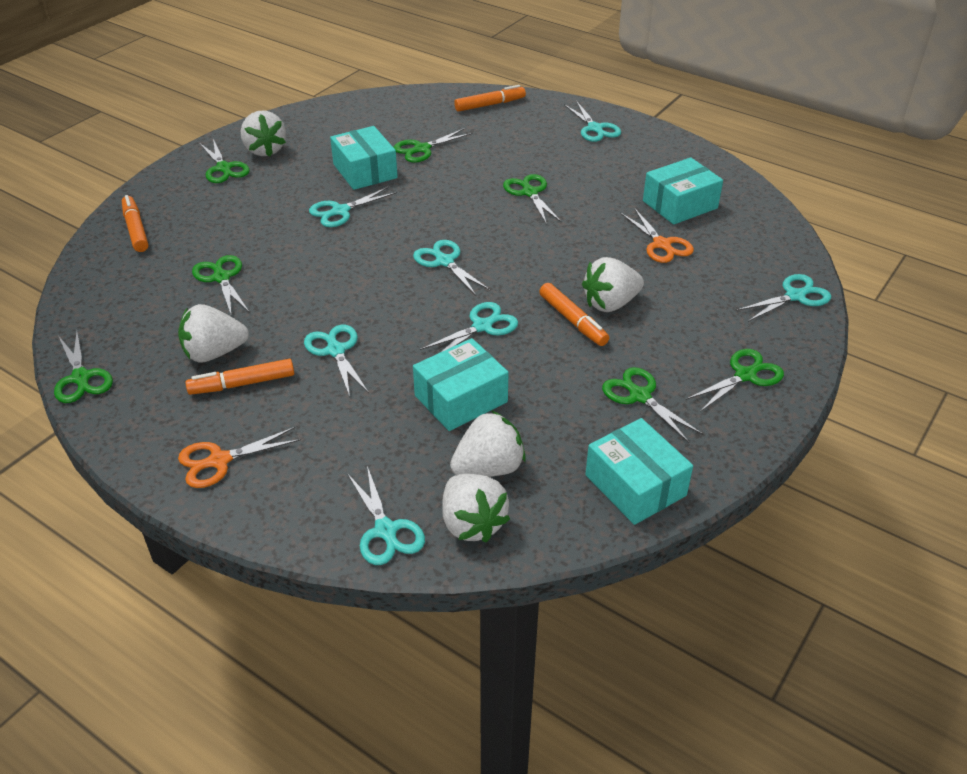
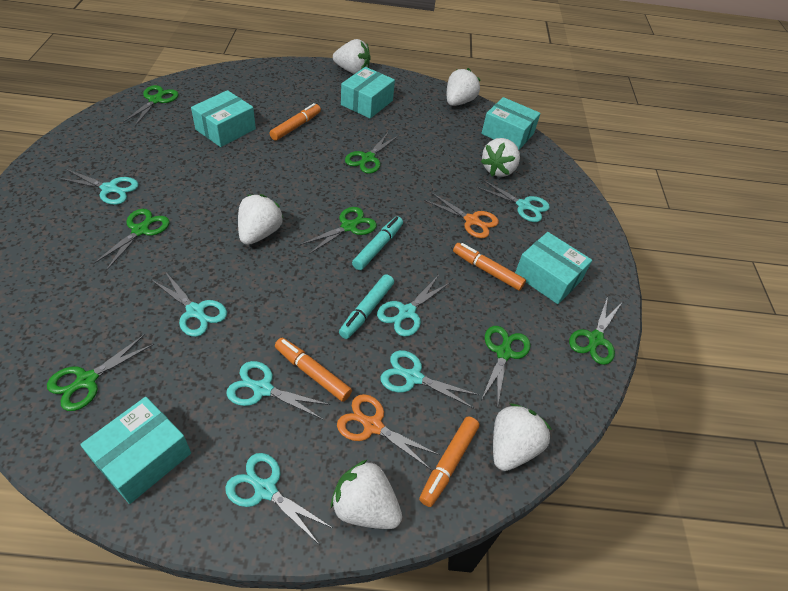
turquoise box: 4 -> 5
turquoise marker: 0 -> 2
white strawberry: 5 -> 6

